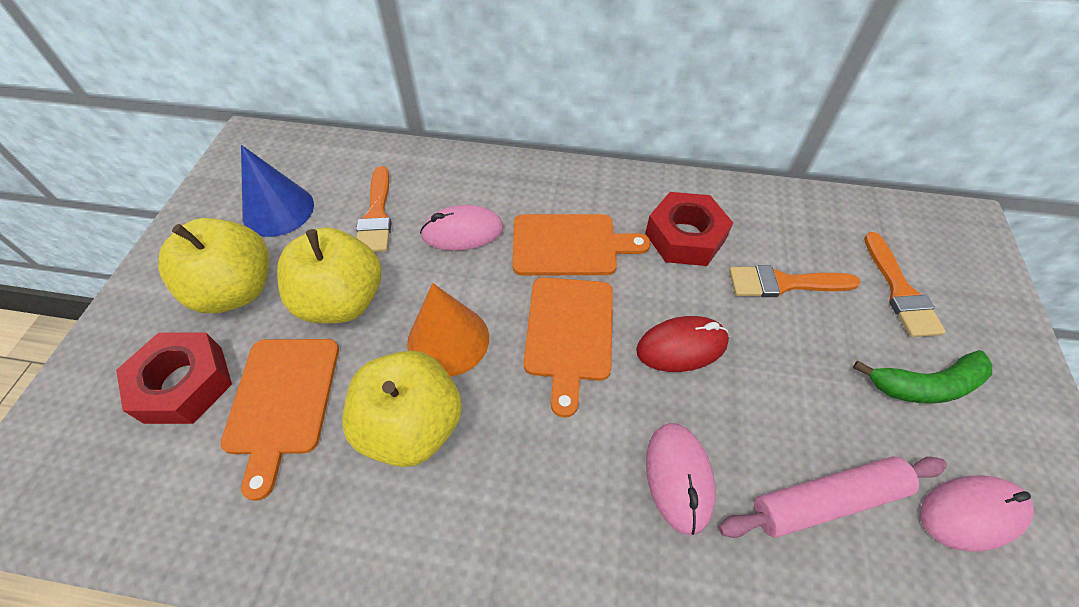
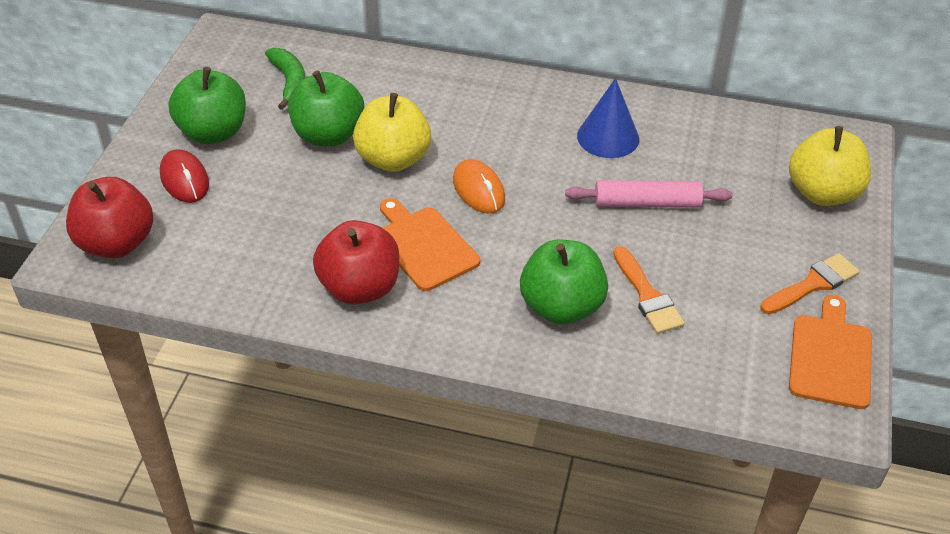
green apple: 0 -> 3
orange brush: 3 -> 2
orange cone: 1 -> 0
orange cutting board: 3 -> 2
orange mouse: 0 -> 1
pink mouse: 3 -> 0
red apple: 0 -> 2
red nut: 2 -> 0
yellow apple: 3 -> 2

